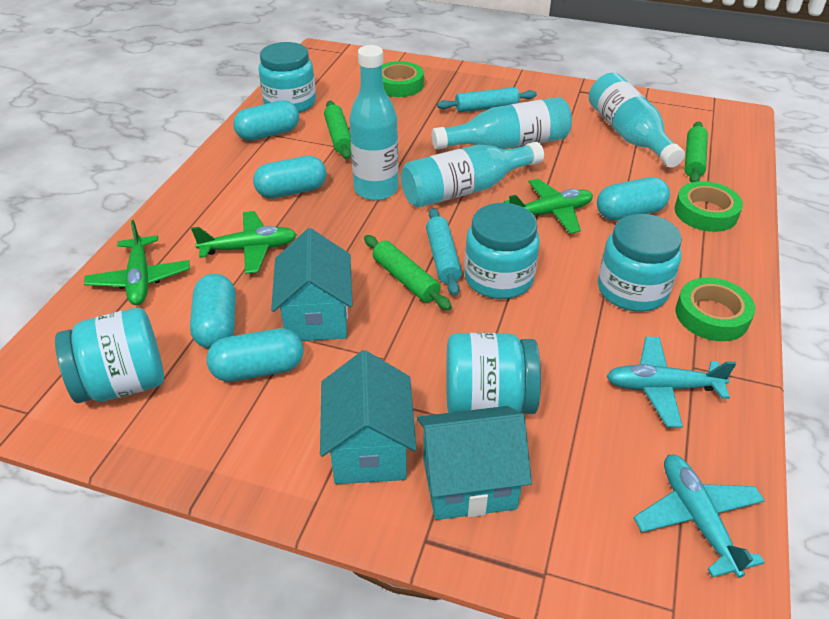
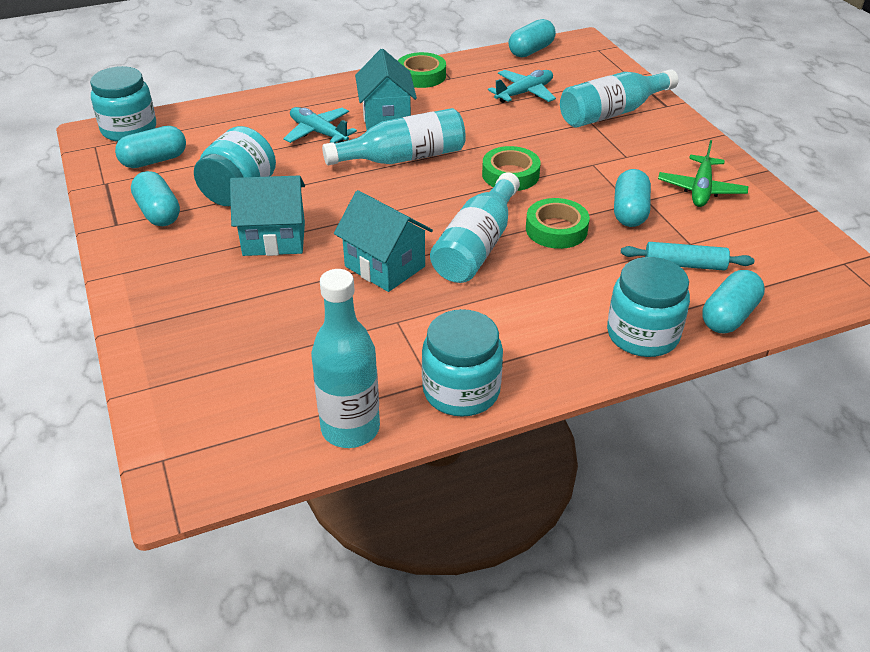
green plane: 3 -> 1
green rolling pin: 3 -> 0
turquoise jar: 5 -> 4
turquoise rolling pin: 2 -> 1

